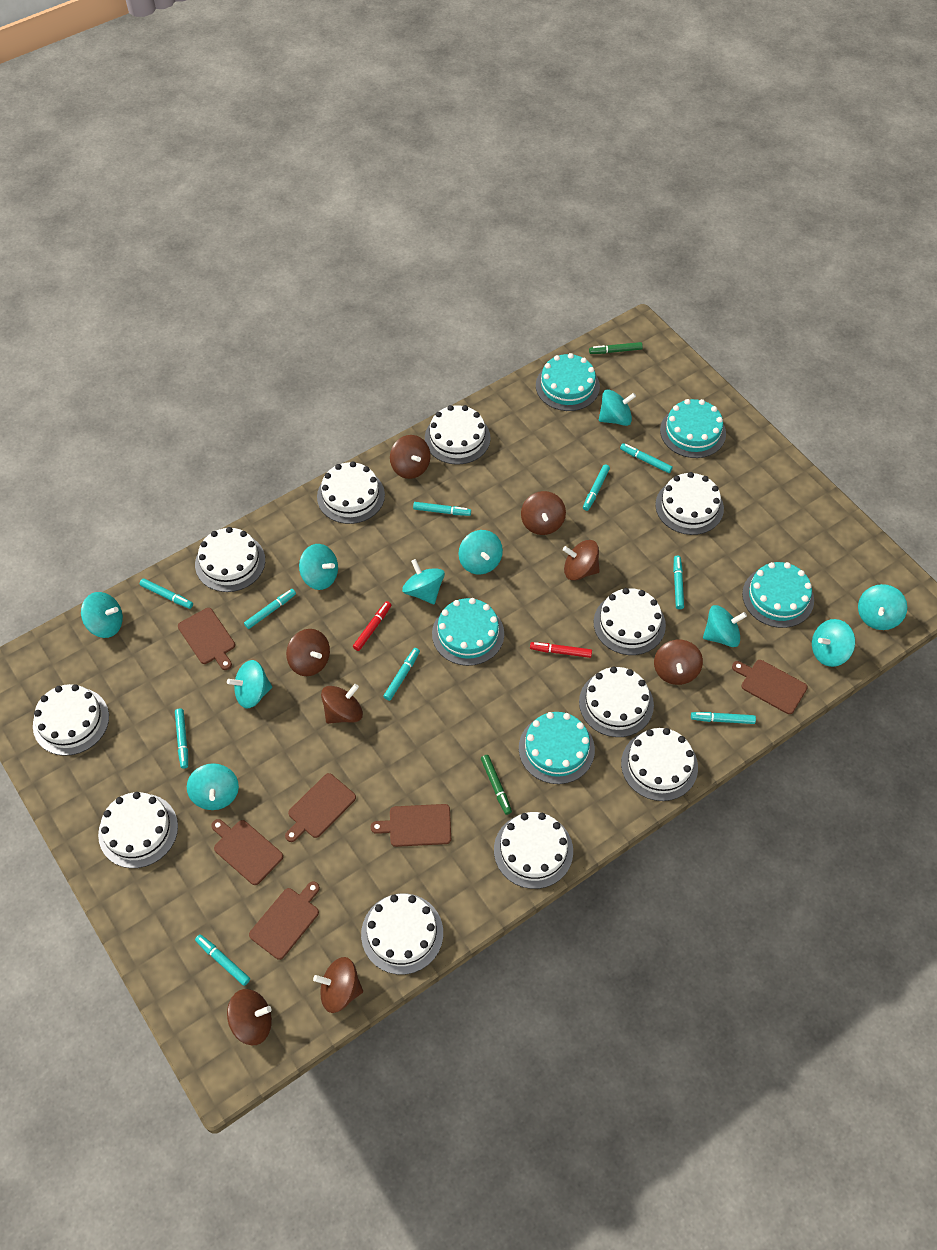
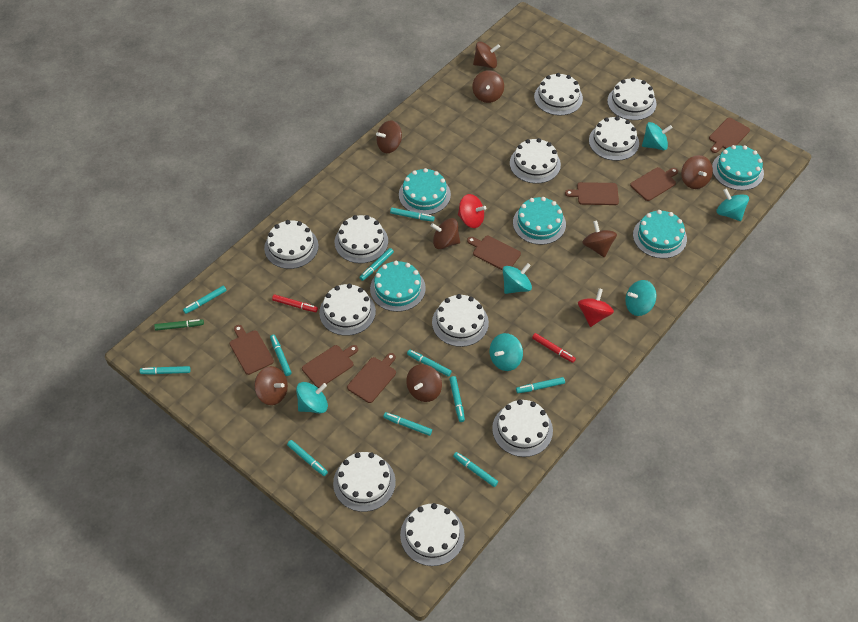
brown cutting board: 6 -> 7
green marker: 2 -> 1
red spinning top: 0 -> 2
turquoise marker: 10 -> 11
turquoise spinning top: 10 -> 6

